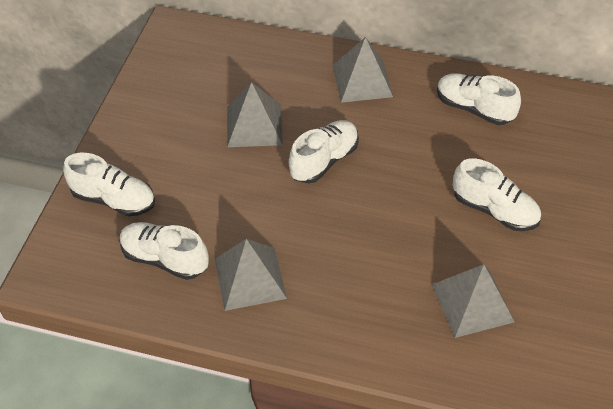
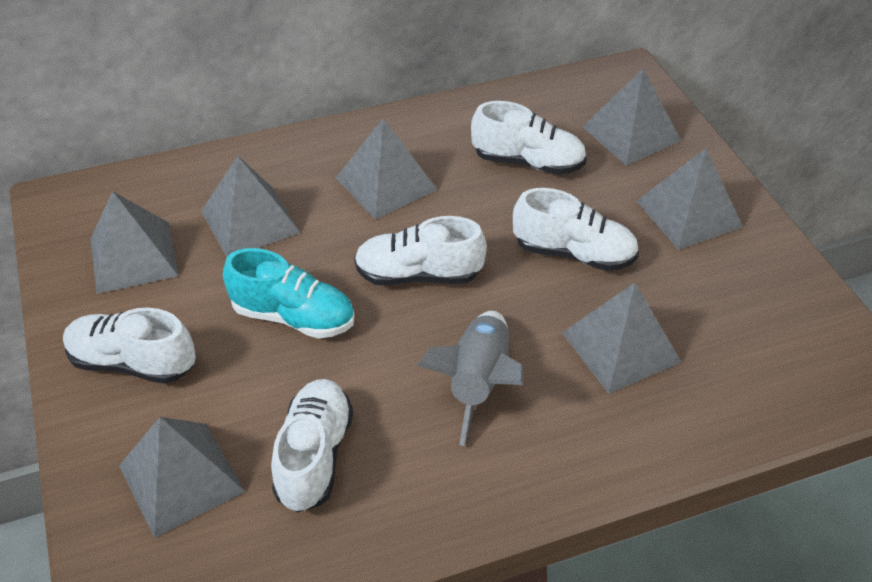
grey pyramid: 4 -> 7
grey rocket: 0 -> 1
turquoise shoe: 0 -> 1

